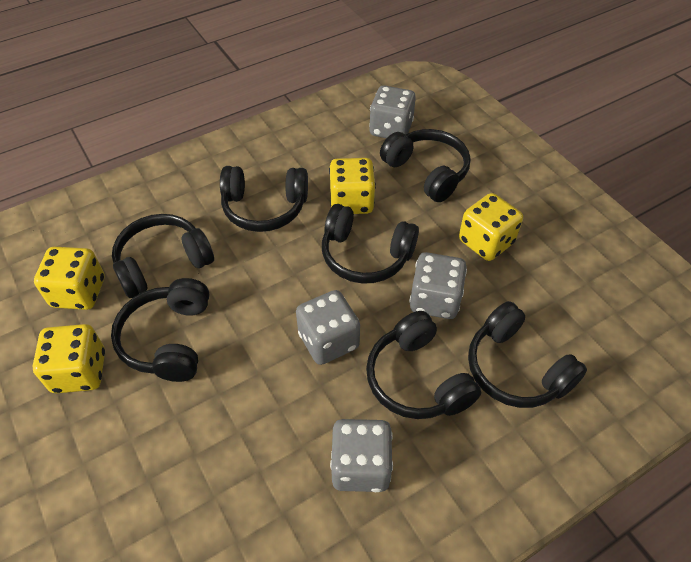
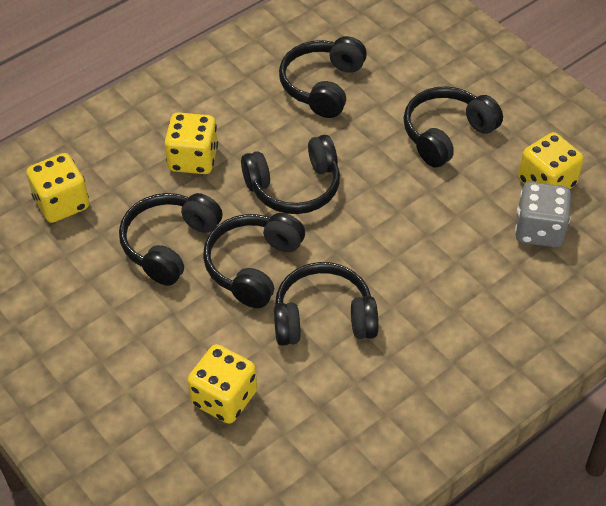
black headphones: 7 -> 6
grey dice: 4 -> 1

